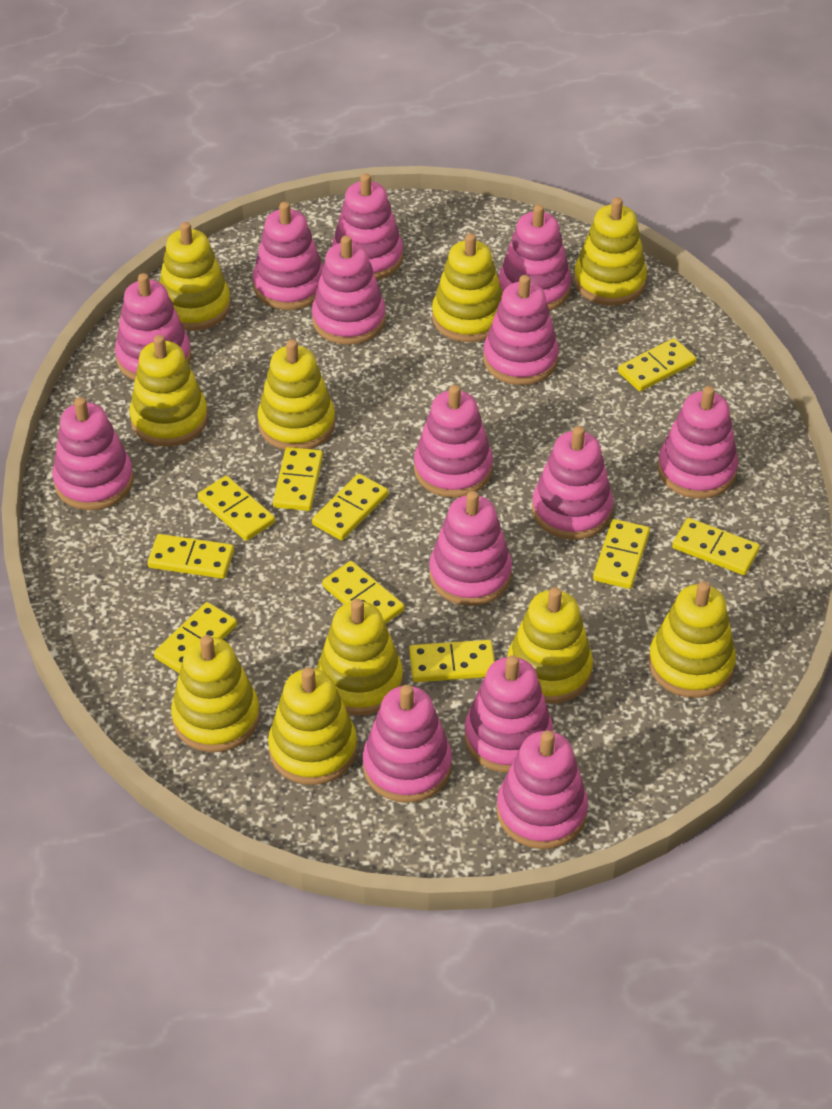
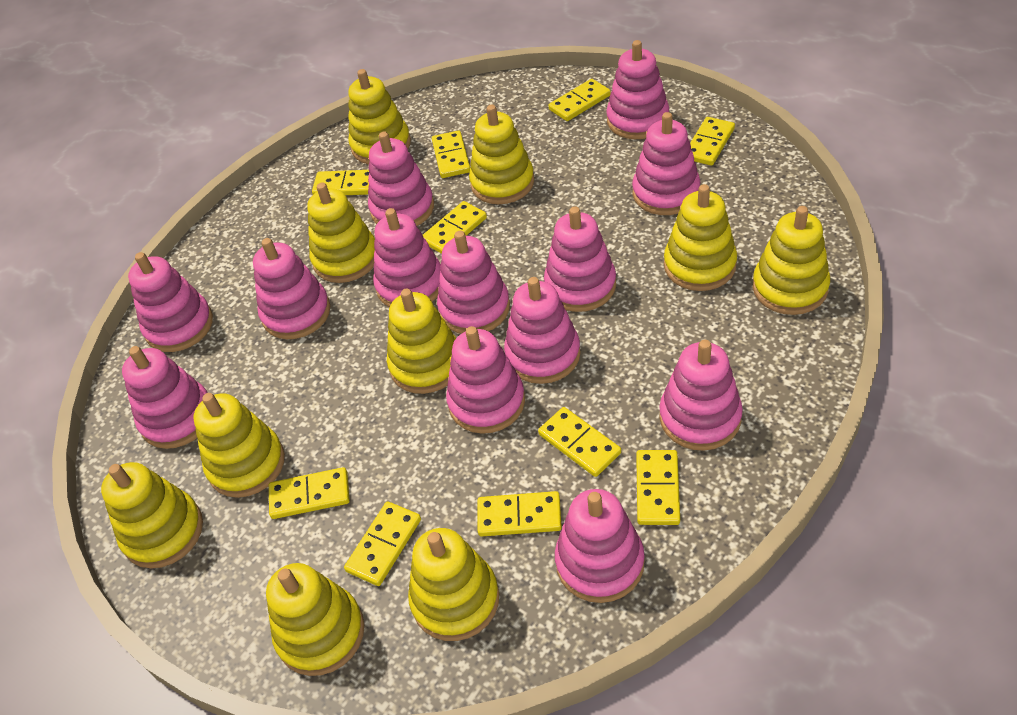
pink stacking toy: 14 -> 13

